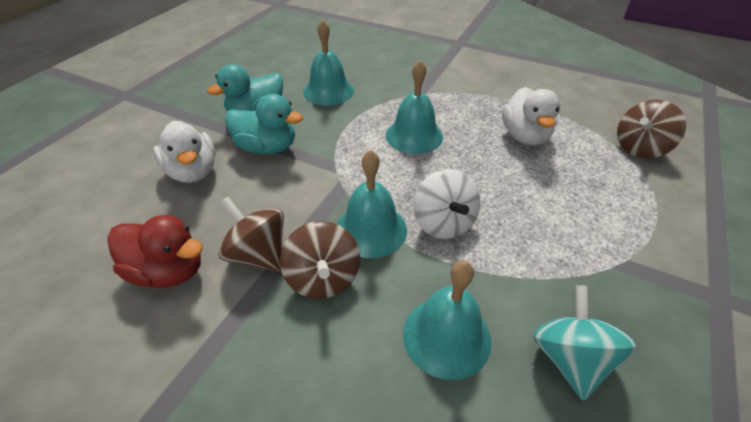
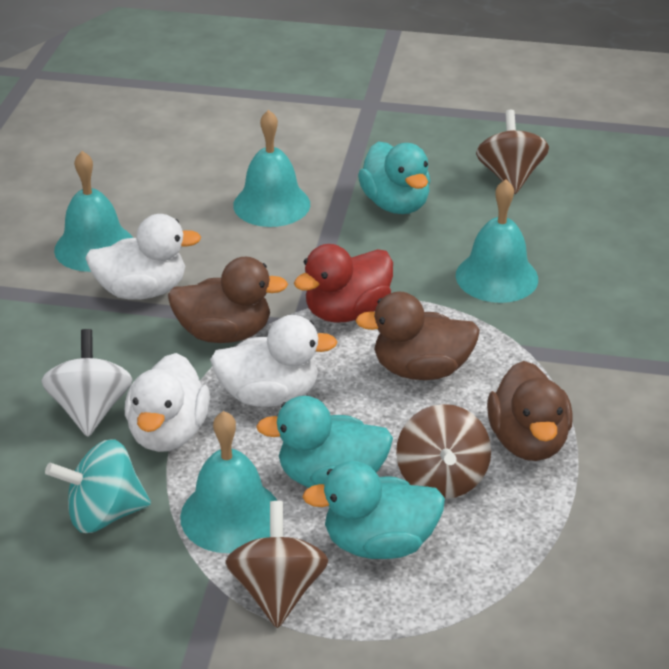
brown duck: 0 -> 3
turquoise duck: 2 -> 3
white duck: 2 -> 3

